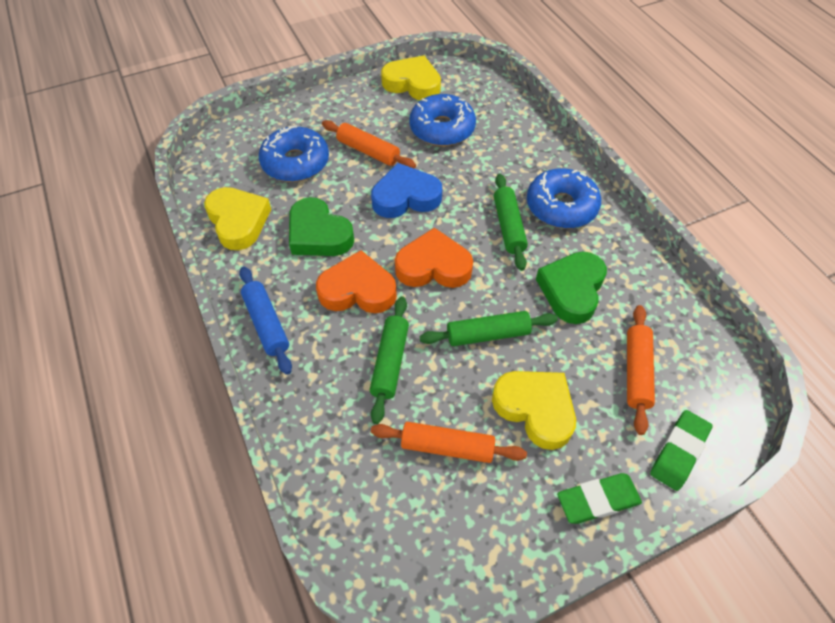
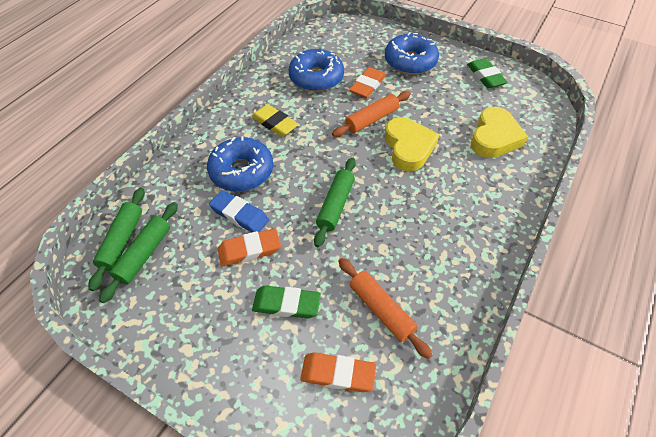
blue eraser: 0 -> 1
blue heart: 1 -> 0
blue rolling pin: 1 -> 0
green heart: 2 -> 0
orange eraser: 0 -> 3
orange heart: 2 -> 0
orange rolling pin: 3 -> 2
yellow eraser: 0 -> 1
yellow heart: 3 -> 2

